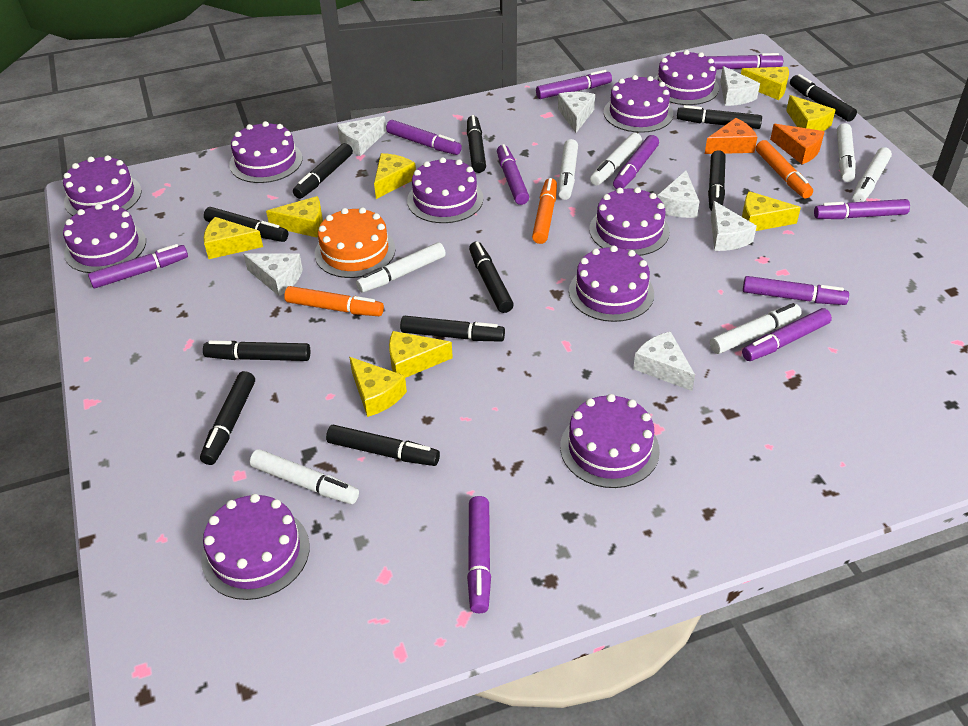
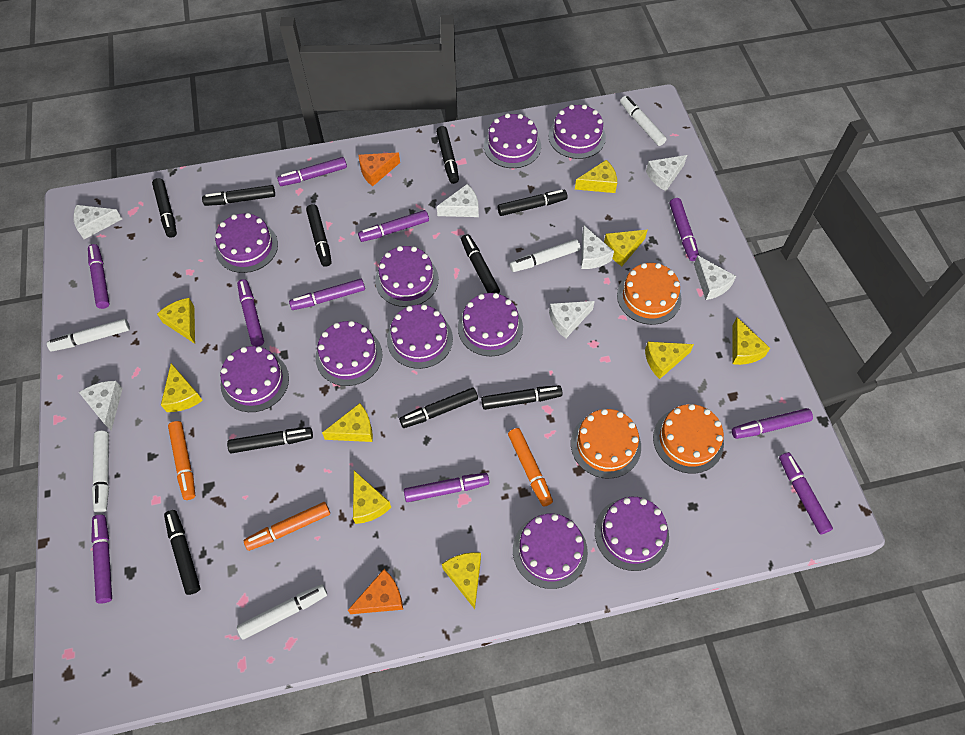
black marker: 11 -> 10
orange cake: 1 -> 3
white marker: 7 -> 5
yellow cheese: 8 -> 9

